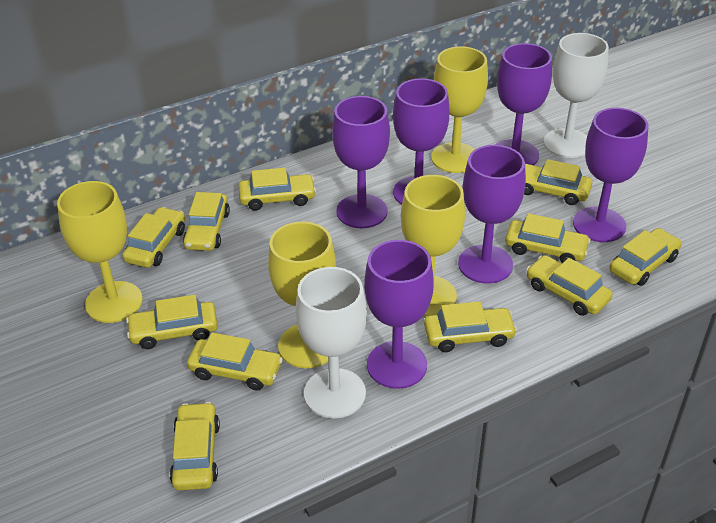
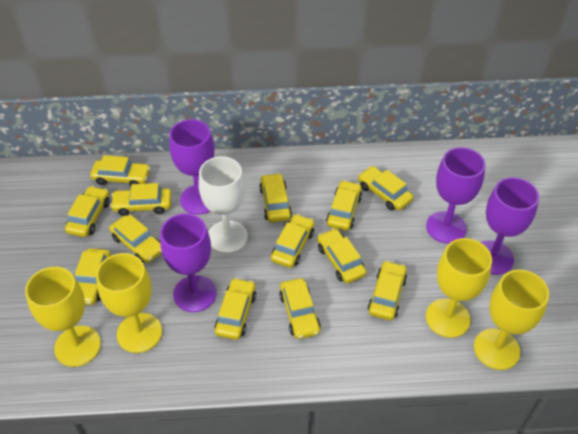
purple goblet: 6 -> 4
white goblet: 2 -> 1
yellow car: 11 -> 13

